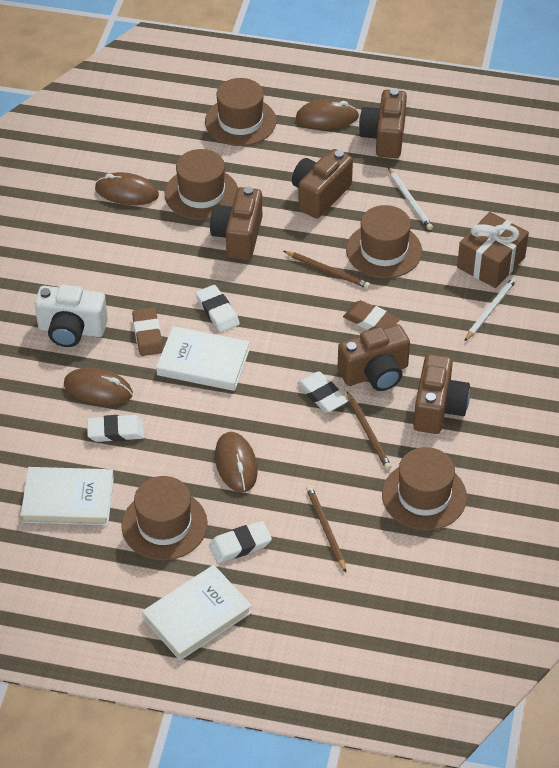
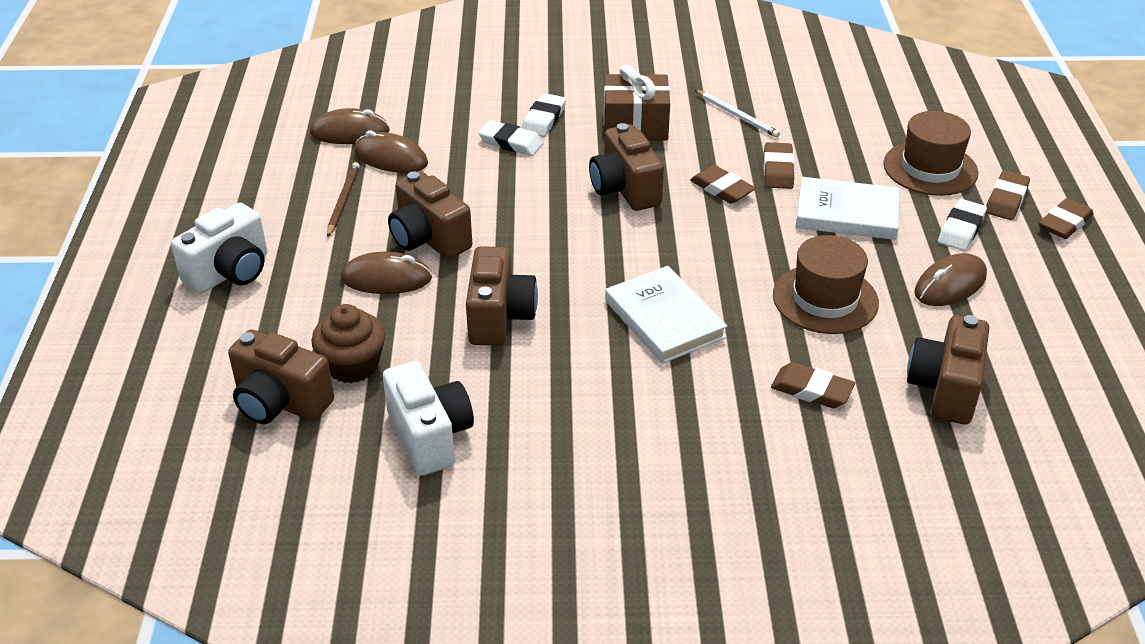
brown cupcake: 0 -> 1
brown eraser: 2 -> 5
brown hat: 5 -> 2
brown pencil: 3 -> 1
white book: 3 -> 2
white camera: 1 -> 2
white eraser: 4 -> 3
white pencil: 2 -> 1

